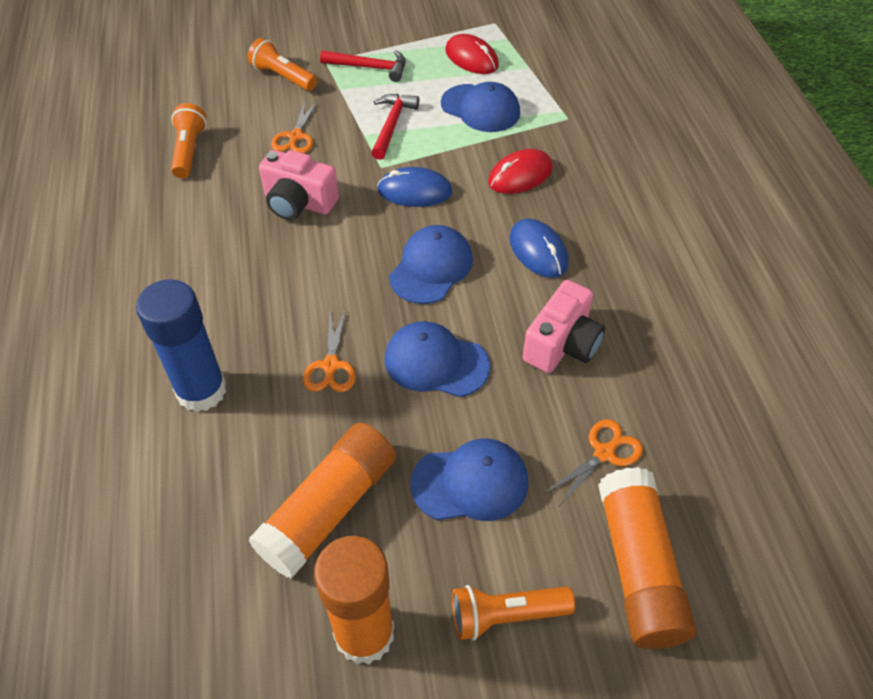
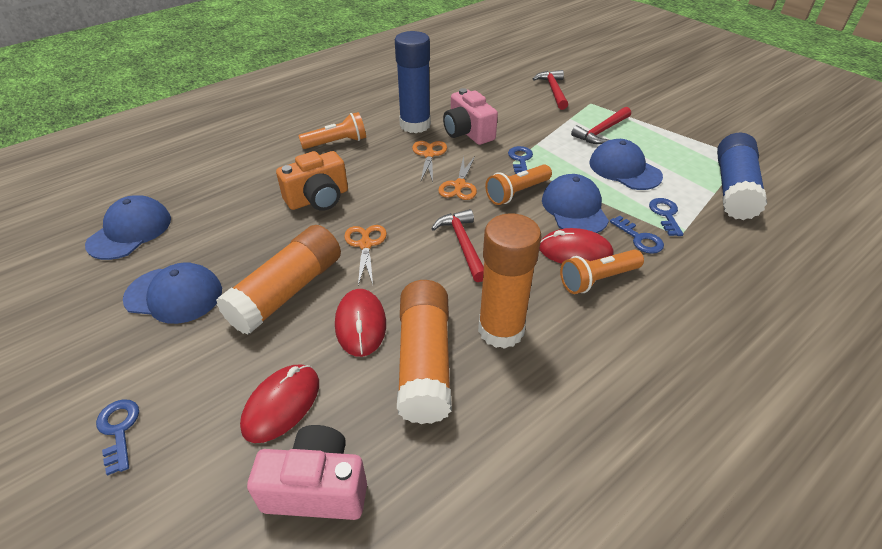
blue glue stick: 1 -> 2
blue key: 0 -> 4
blue mouse: 2 -> 0
orange camera: 0 -> 1
red hammer: 2 -> 3
red mouse: 2 -> 3

